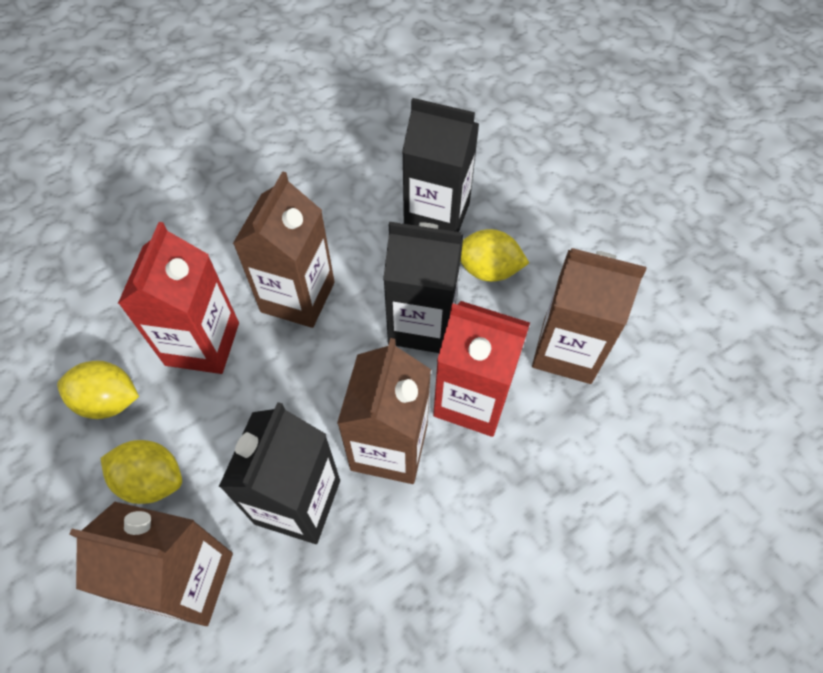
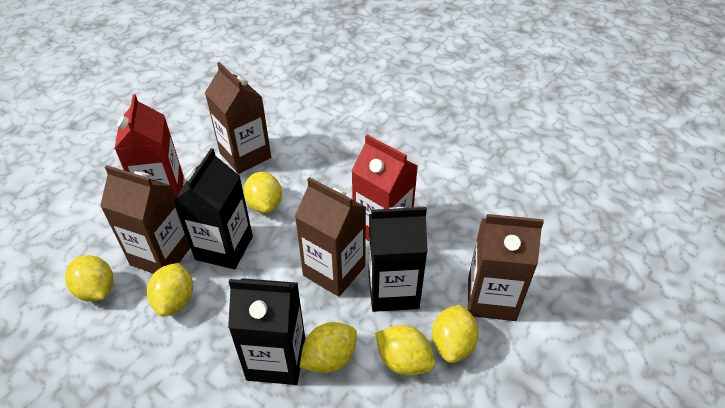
yellow lemon: 3 -> 6

